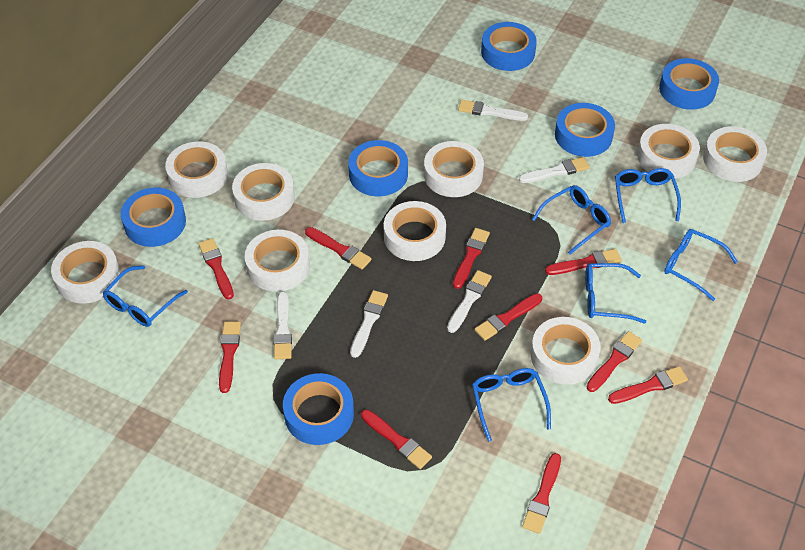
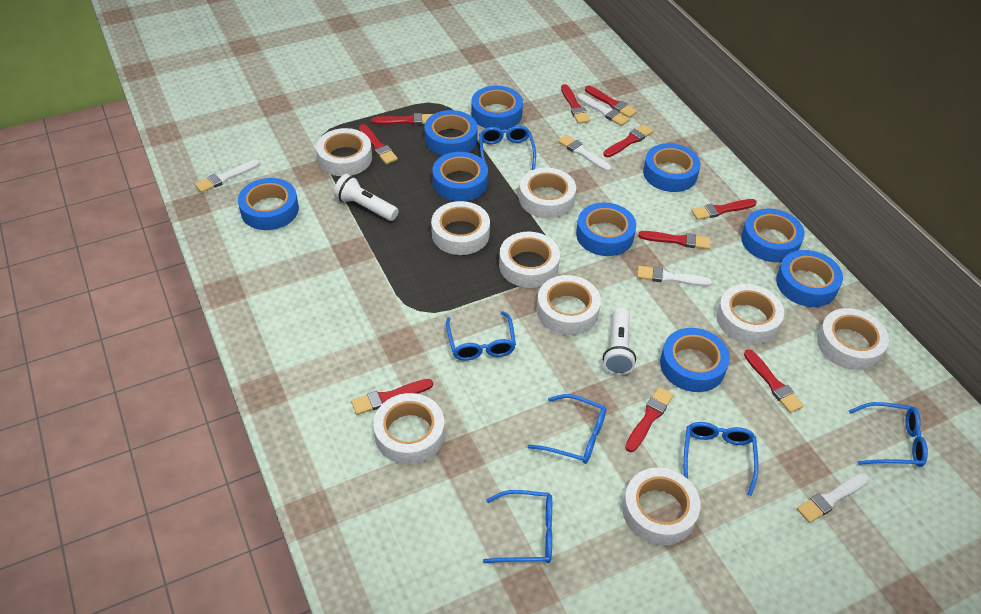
blue tape: 6 -> 9
white flashlight: 0 -> 2

